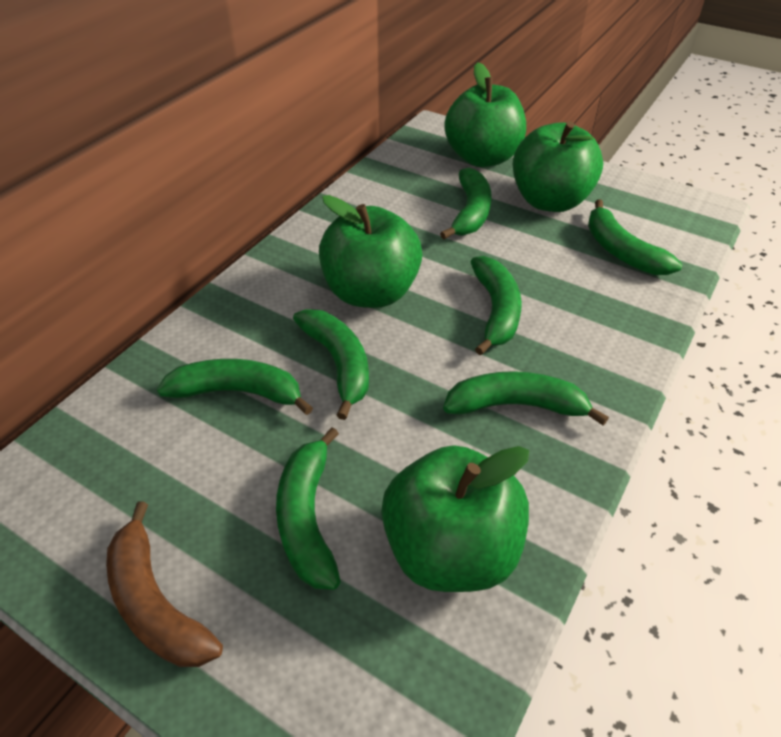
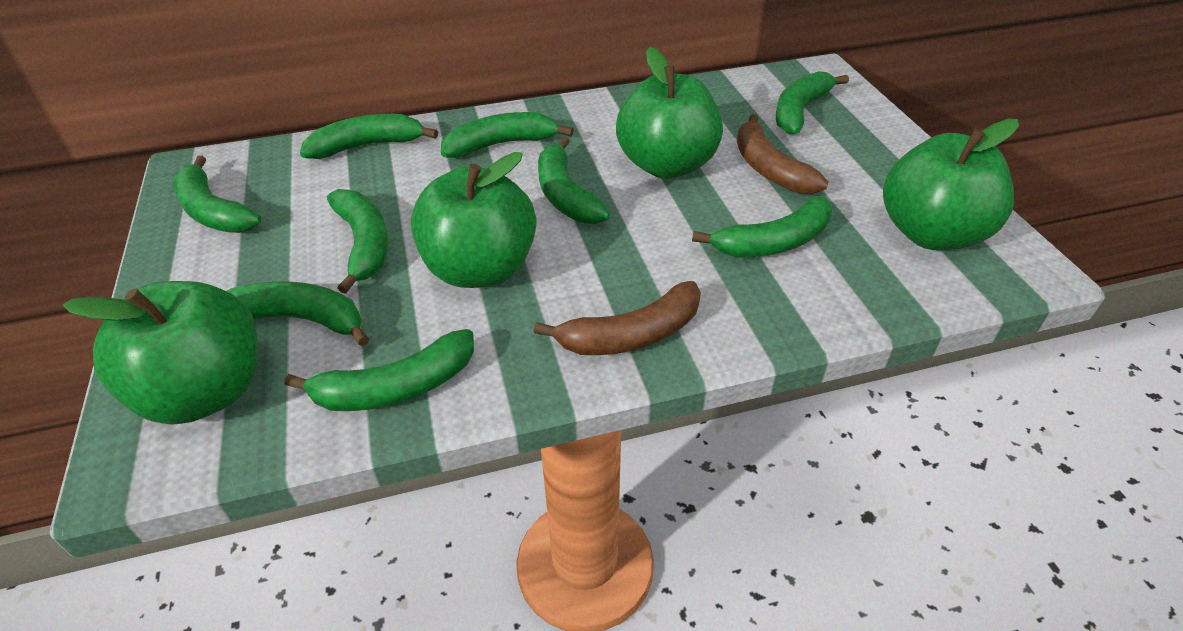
brown banana: 1 -> 2
green banana: 7 -> 9

